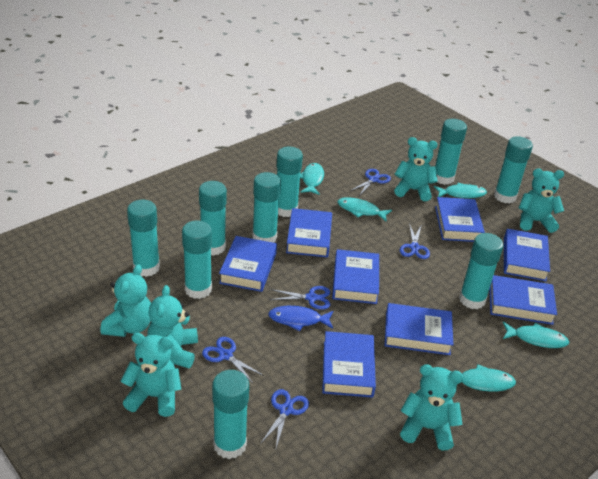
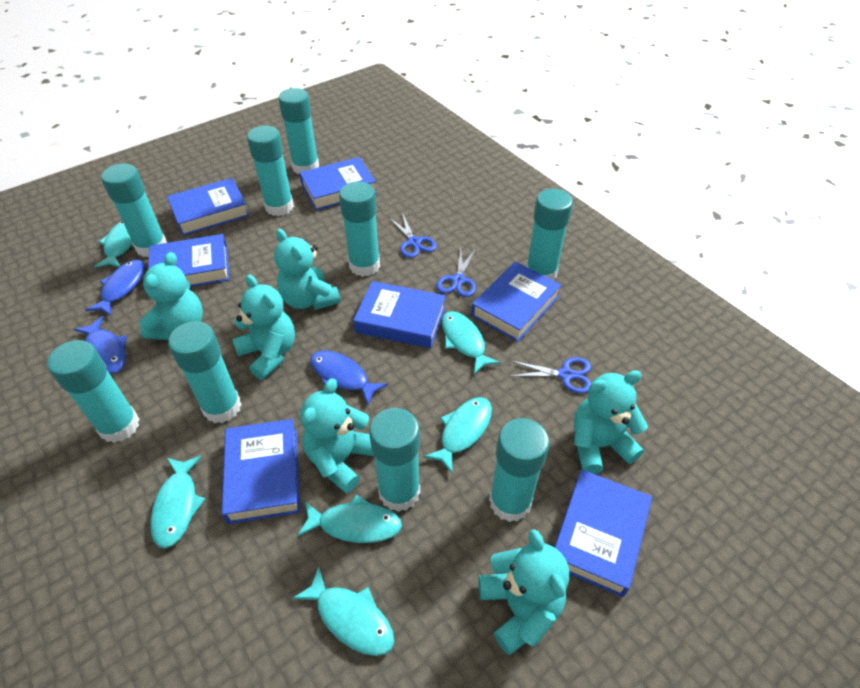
blue book: 8 -> 7
blue fish: 1 -> 3
blue scissors: 5 -> 3
turquoise fish: 5 -> 6

